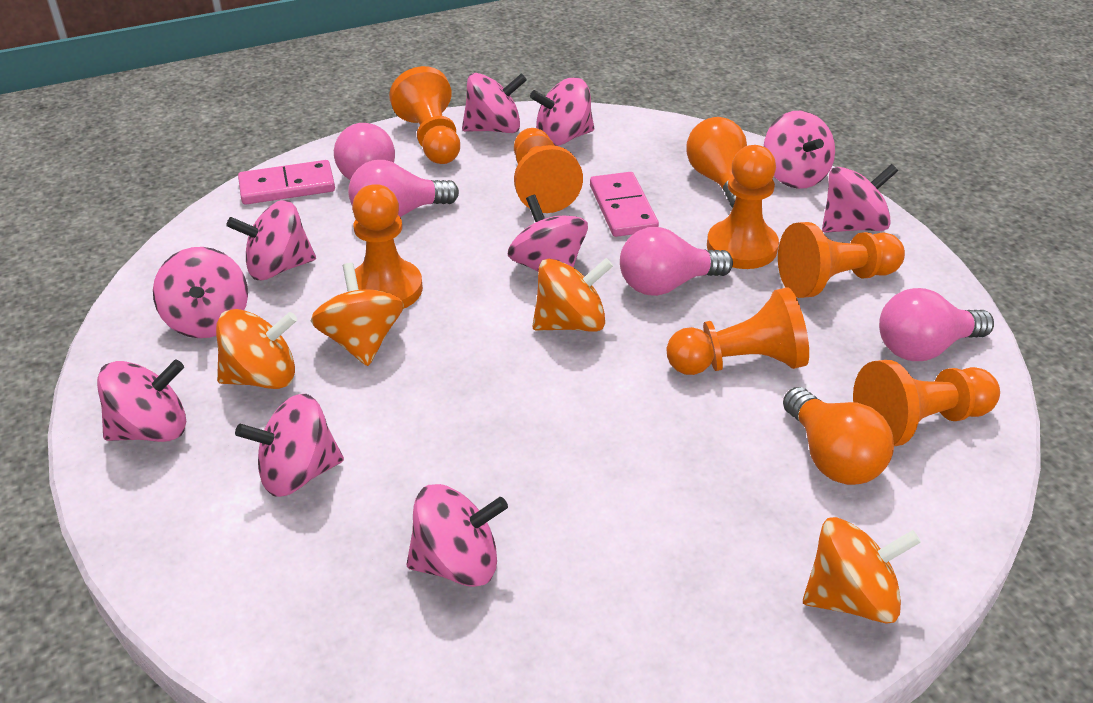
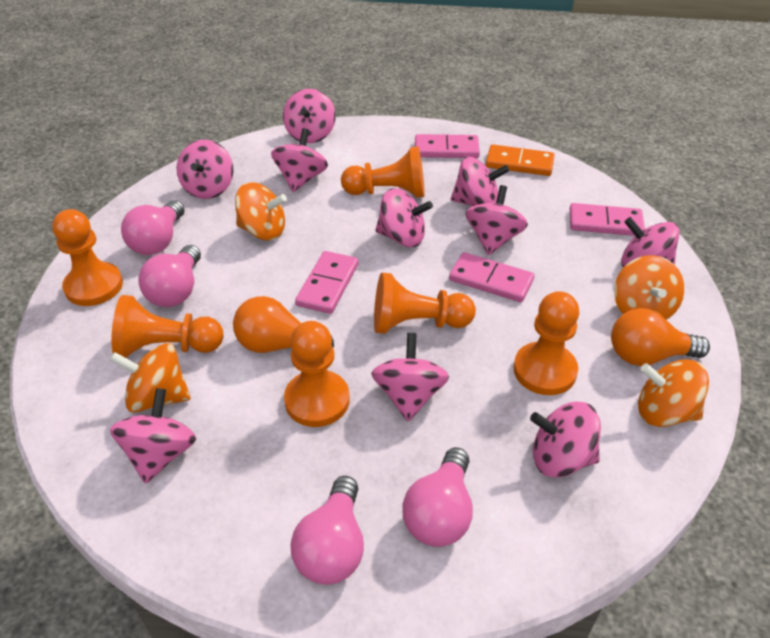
orange domino: 0 -> 1
orange pawn: 7 -> 6
pink domino: 2 -> 4

